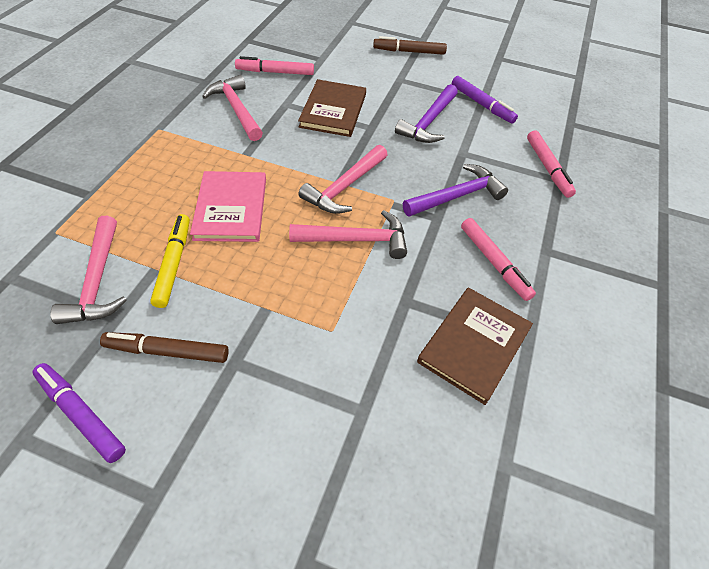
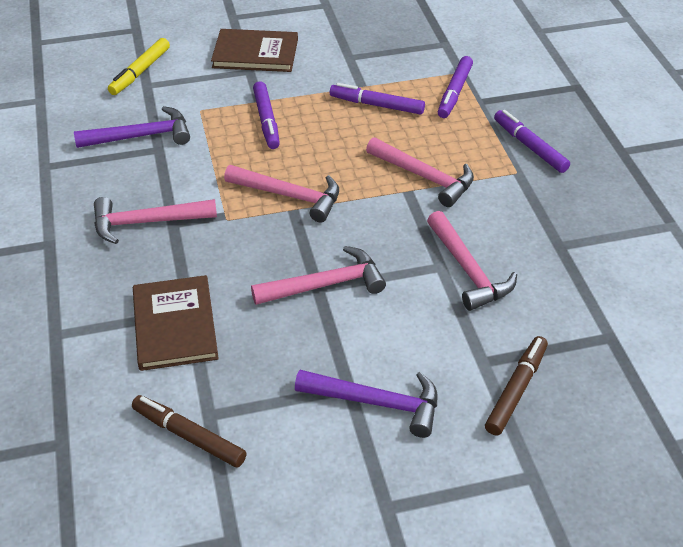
pink book: 1 -> 0
pink hammer: 4 -> 5
pink marker: 3 -> 0
purple marker: 2 -> 4

